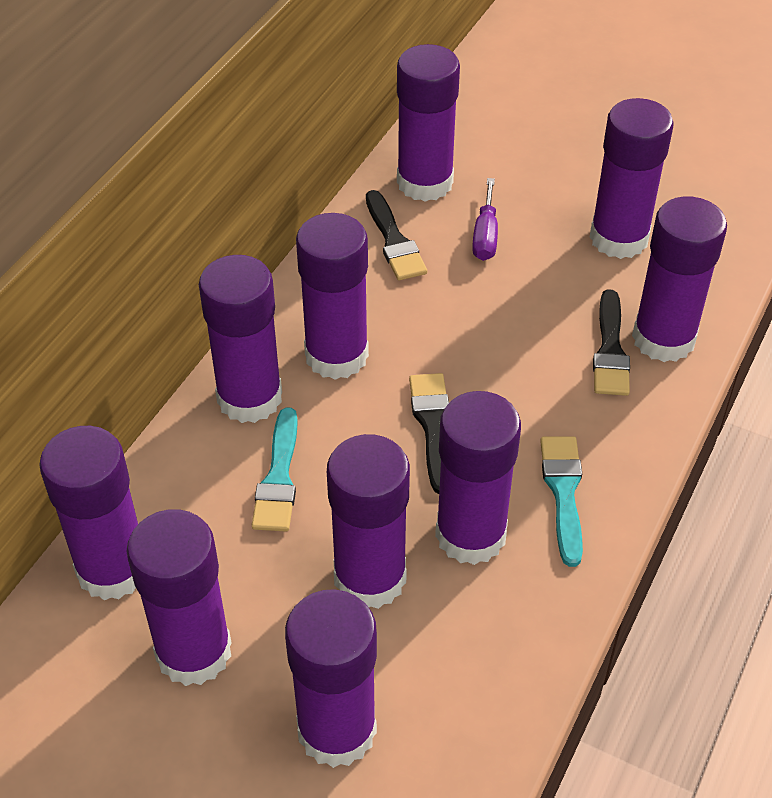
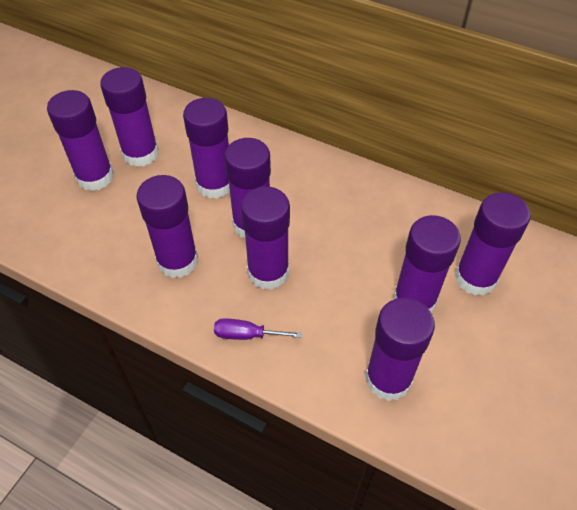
black brush: 3 -> 0
purple glue stick: 10 -> 9
turquoise brush: 2 -> 0

